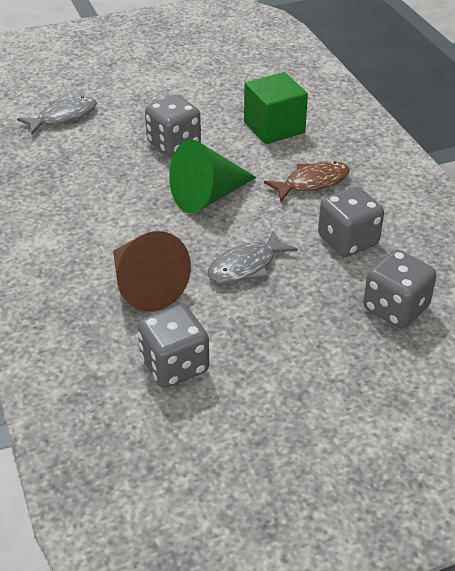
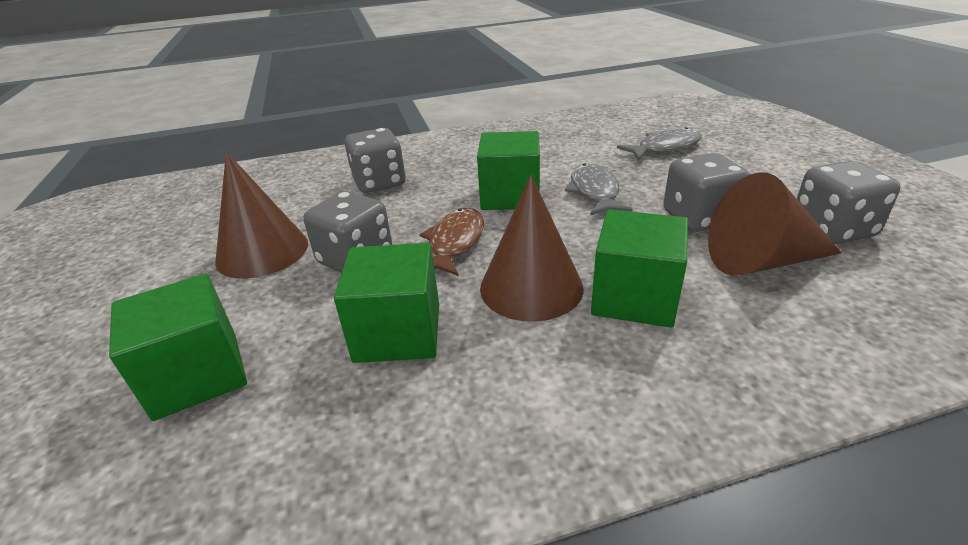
brown cone: 1 -> 3
green cone: 1 -> 0
green cube: 1 -> 4

